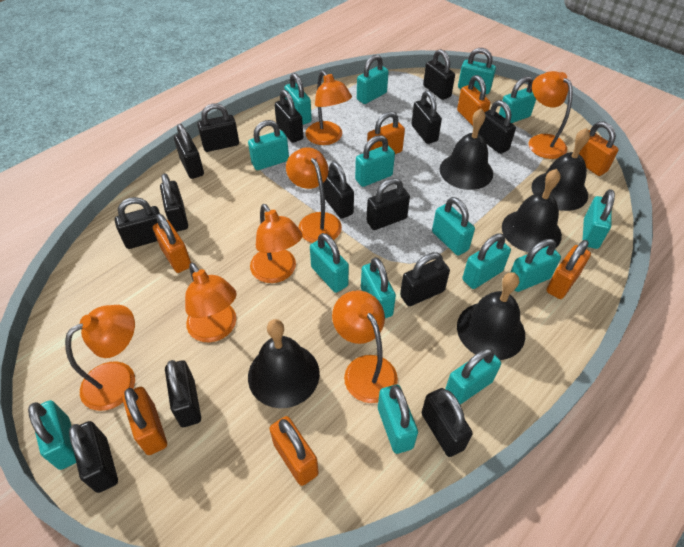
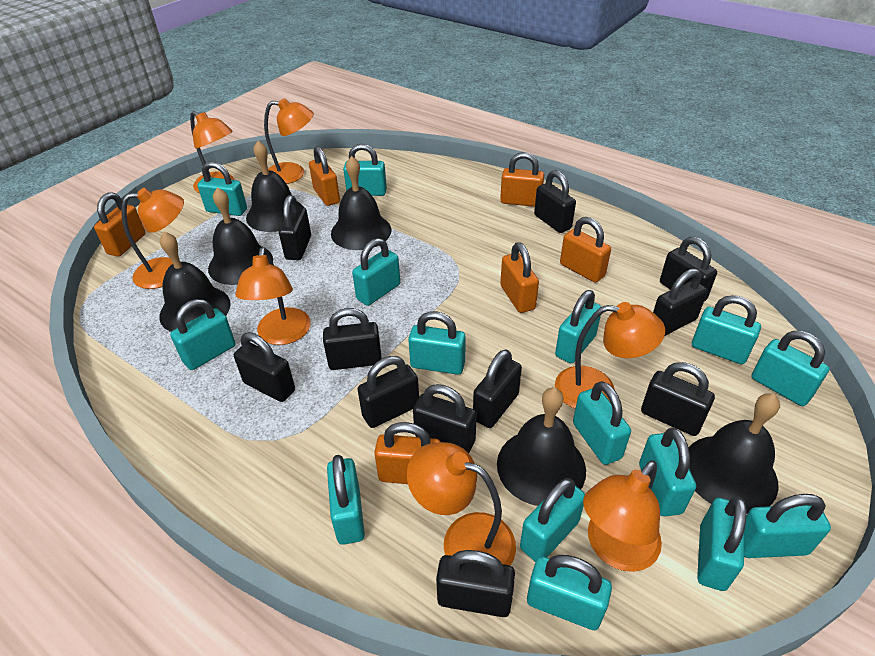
black bell: 5 -> 6
black padlock: 14 -> 11
orange padlock: 7 -> 6

